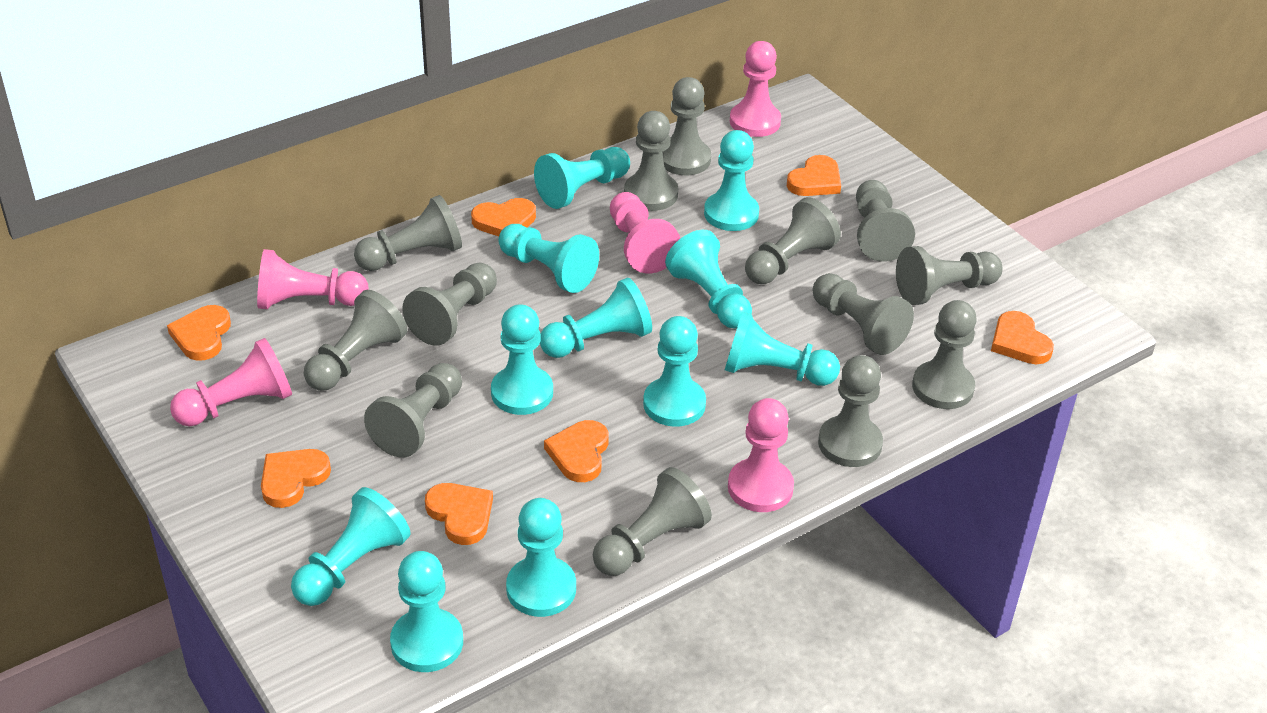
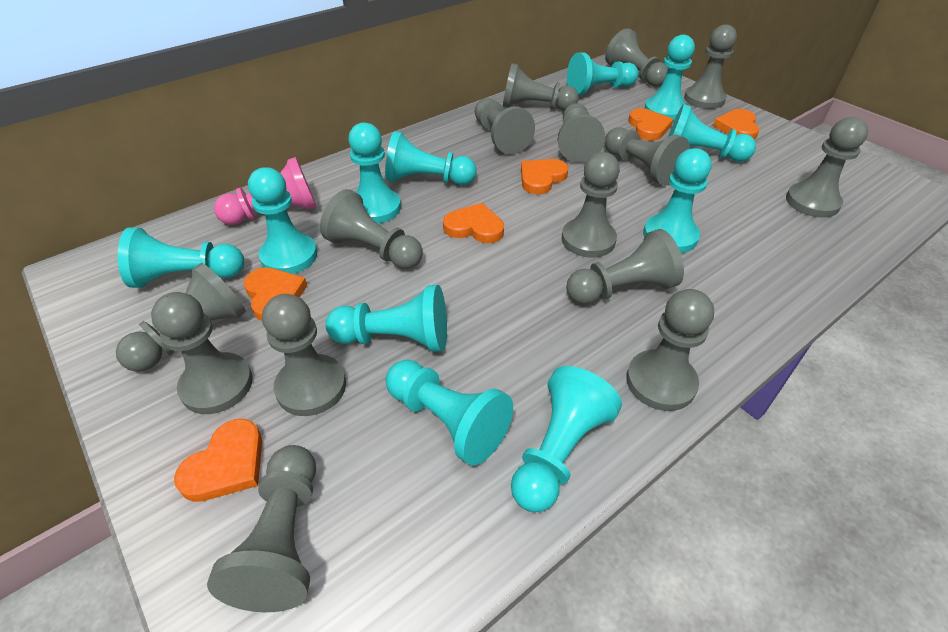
grey pawn: 13 -> 15
orange heart: 7 -> 6
pink pawn: 5 -> 1

